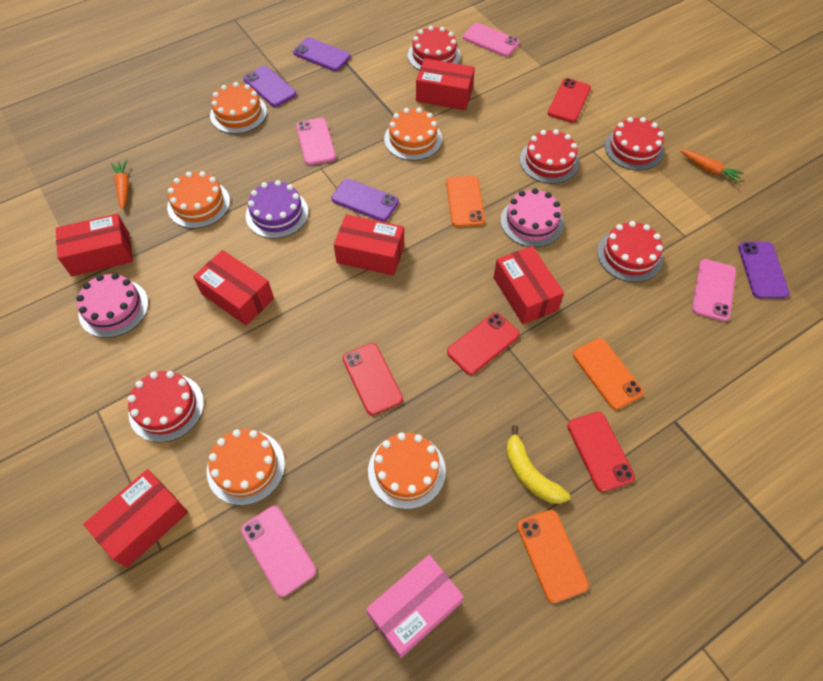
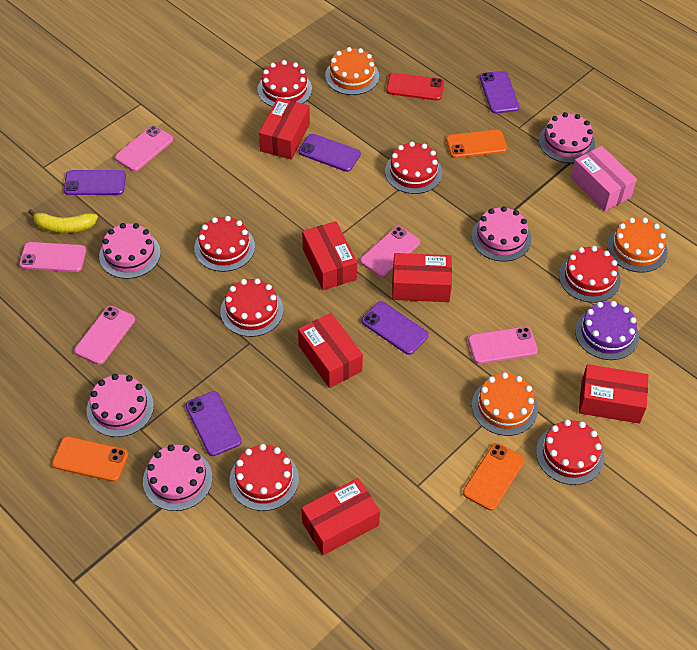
orange cake: 5 -> 3
orange carrot: 2 -> 0
pink cake: 2 -> 5
pink phone: 4 -> 5
purple phone: 4 -> 5
red cake: 5 -> 7
red phone: 4 -> 1

